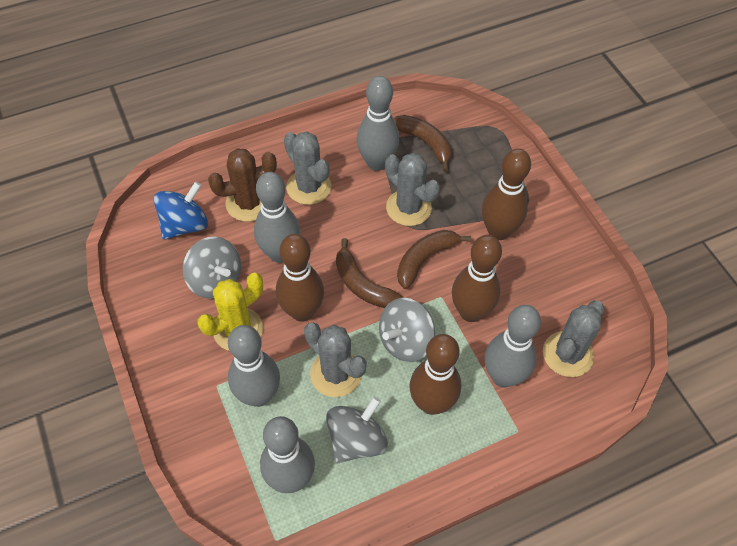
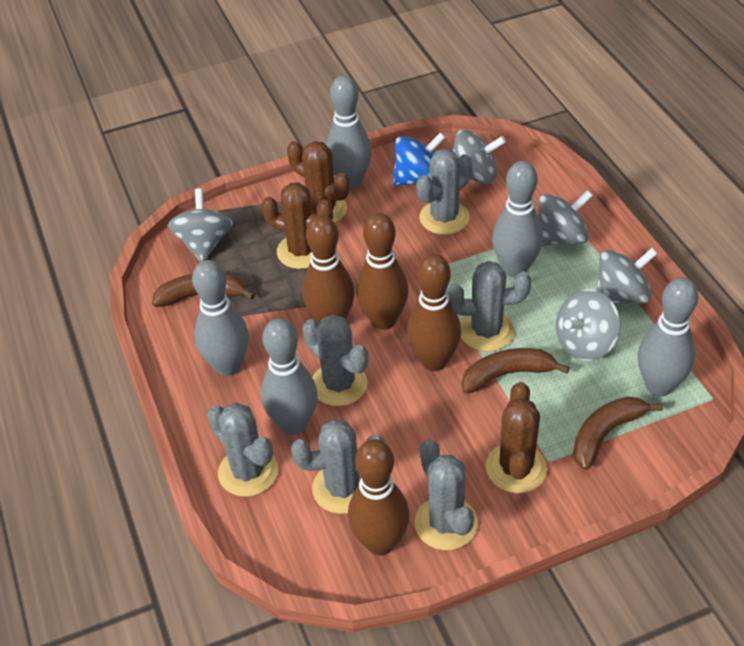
brown cactus: 1 -> 3
grey cactus: 4 -> 6
grey spinning top: 3 -> 5
yellow cactus: 1 -> 0

